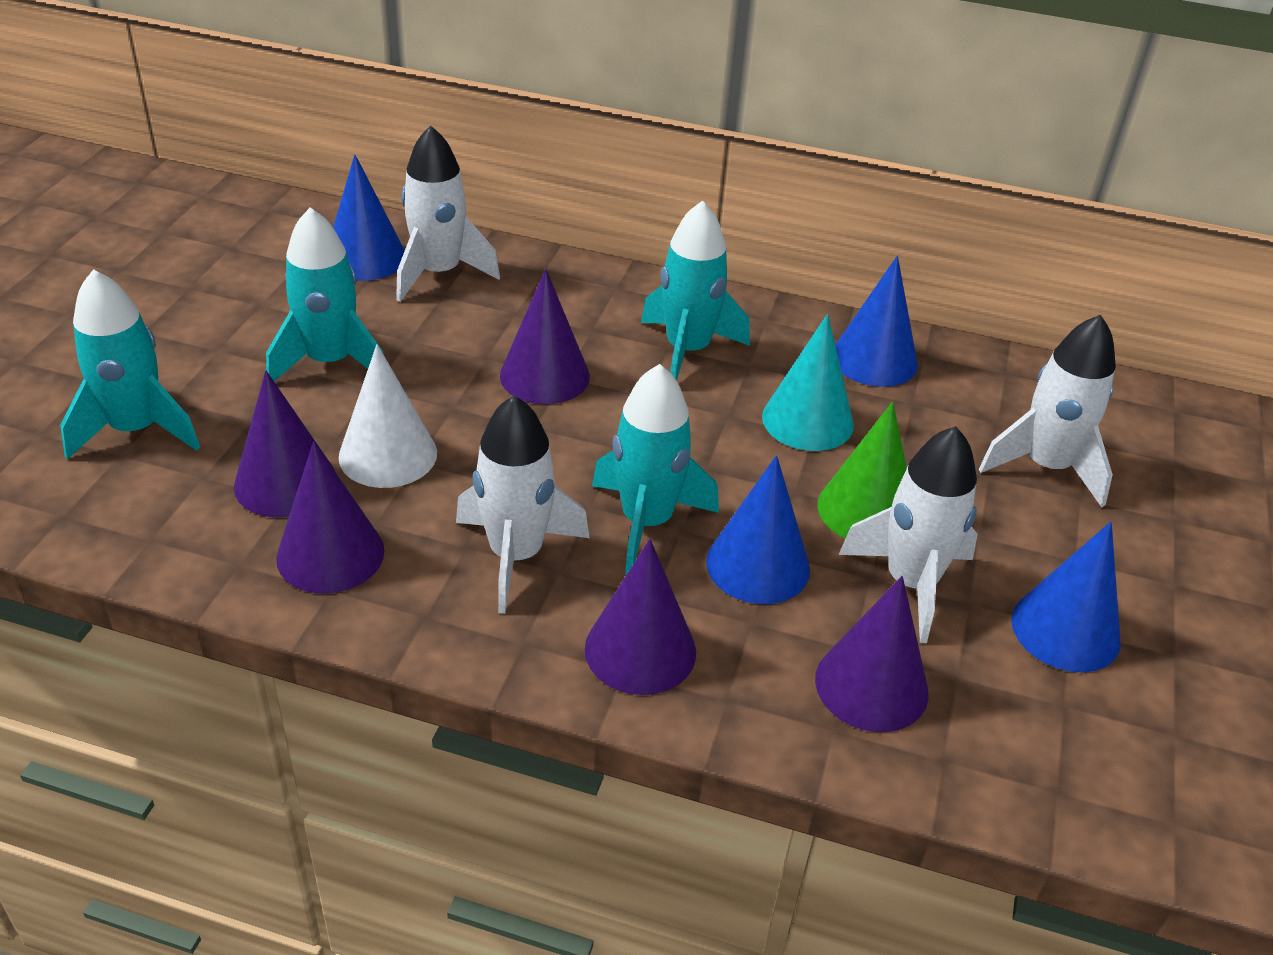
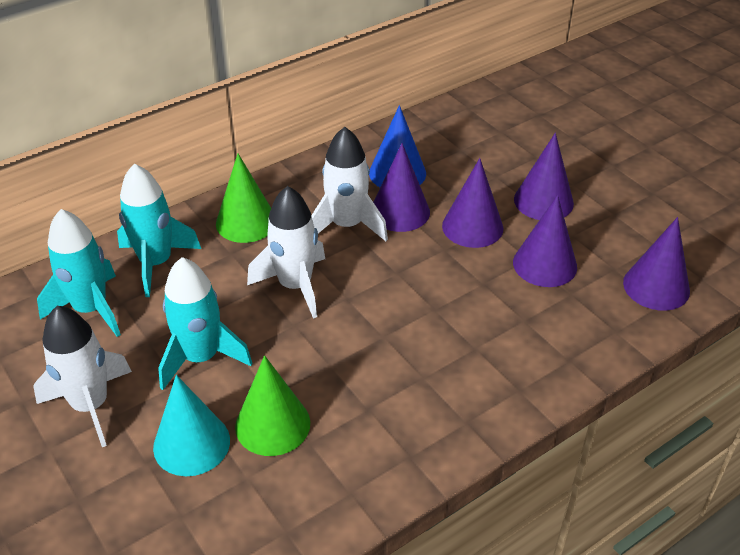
blue cone: 4 -> 1
green cone: 1 -> 2
turquoise rocket: 4 -> 3
white cone: 1 -> 0
white rocket: 4 -> 3

